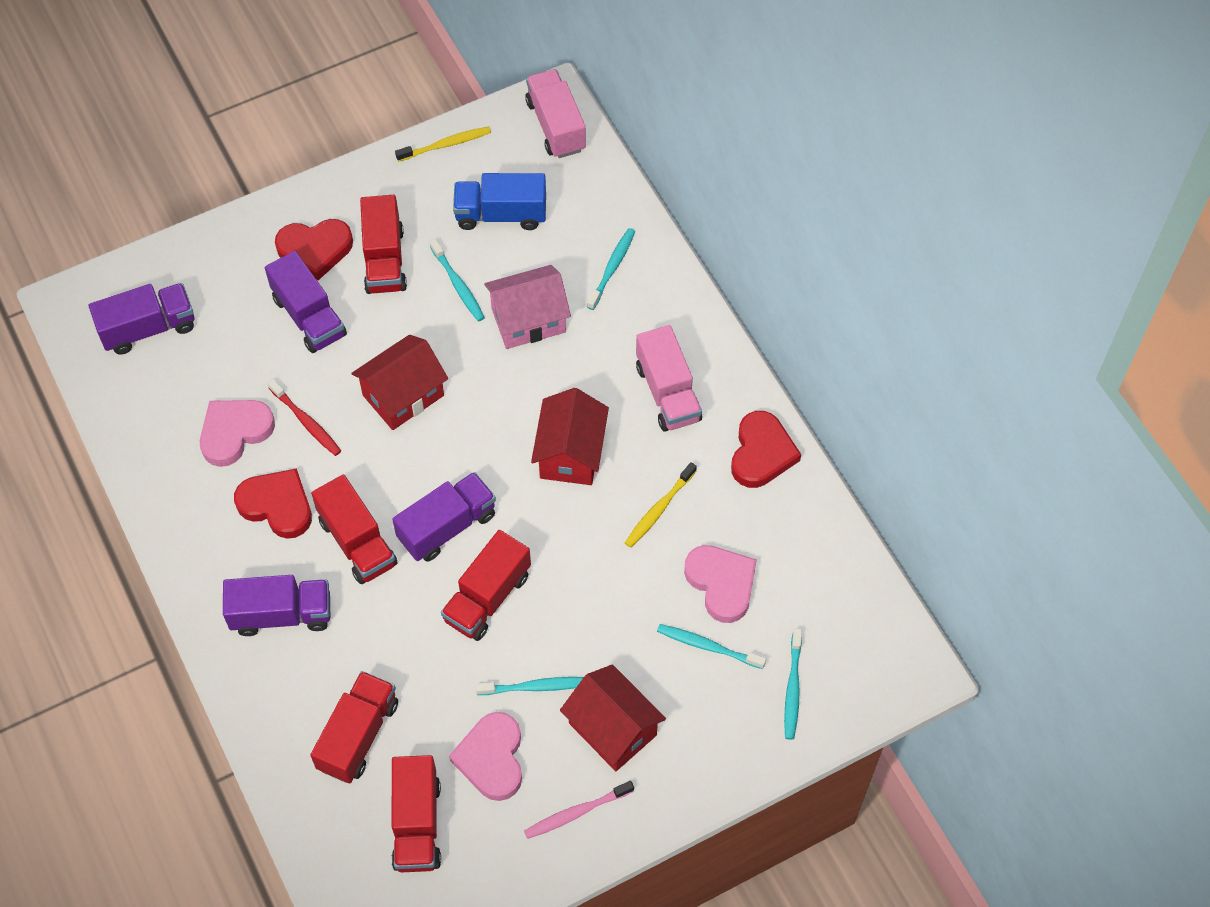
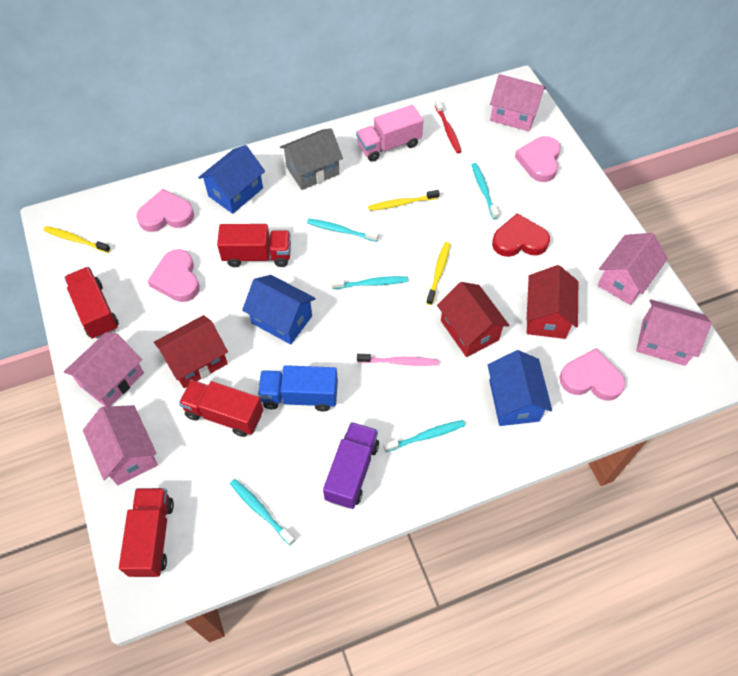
blue house: 0 -> 3
grey house: 0 -> 1
pink heart: 3 -> 4
pink house: 1 -> 5
pink truck: 2 -> 1
purple truck: 4 -> 1
red heart: 3 -> 1
red truck: 5 -> 4
yellow toothbrush: 2 -> 3

